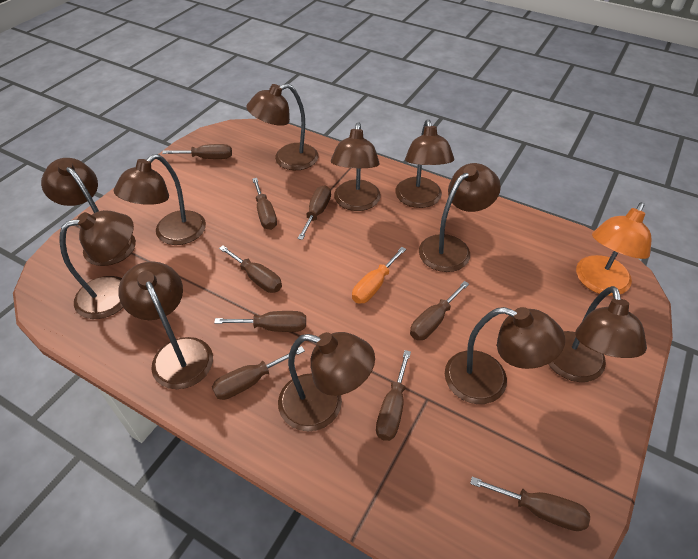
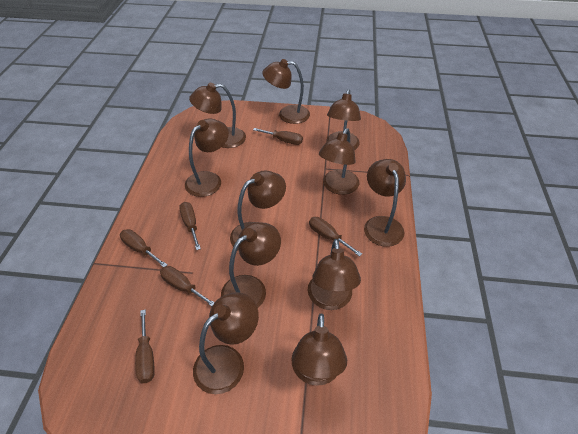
brown screwdriver: 9 -> 6
orange lamp: 1 -> 0
orange screwdriver: 1 -> 0

